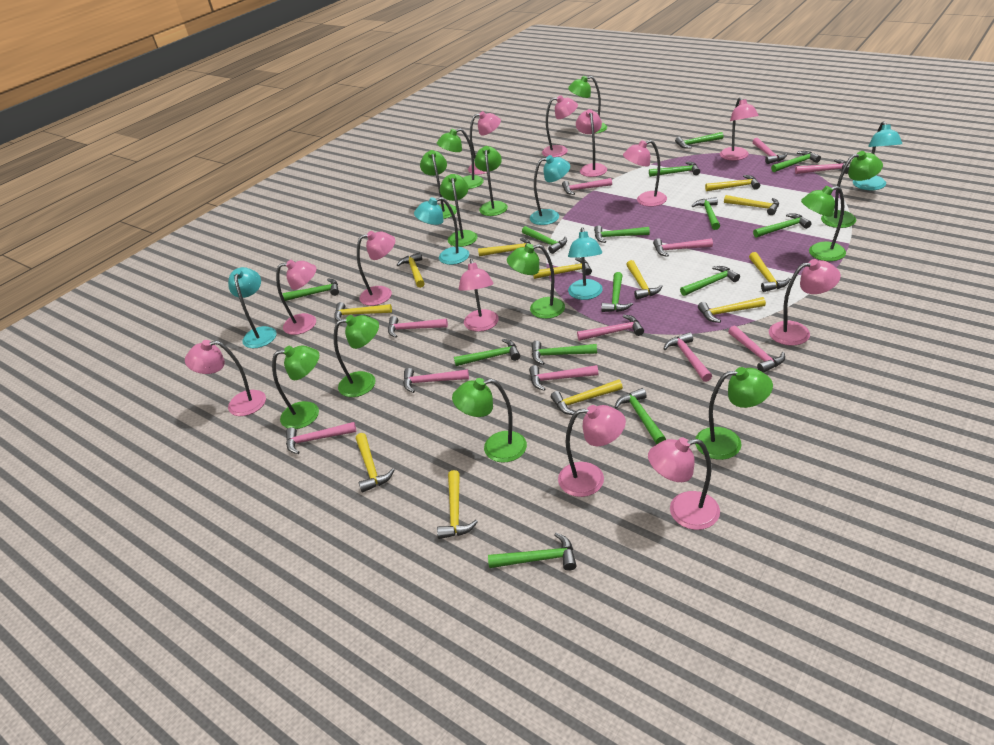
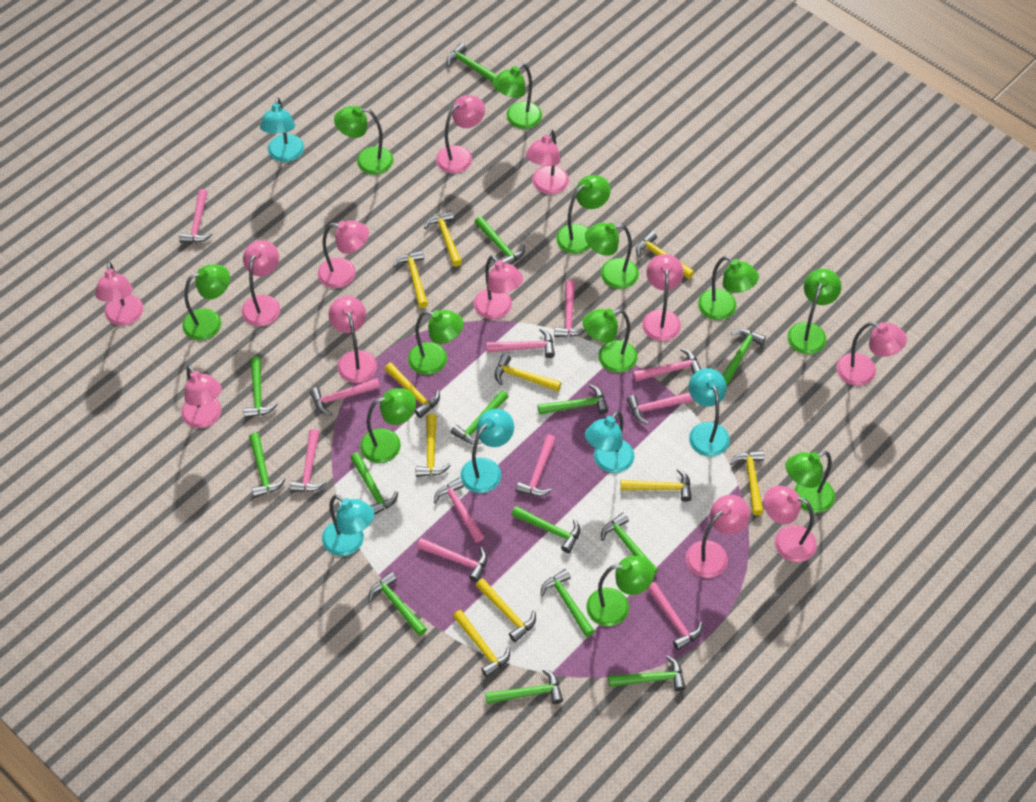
yellow hammer: 12 -> 10

